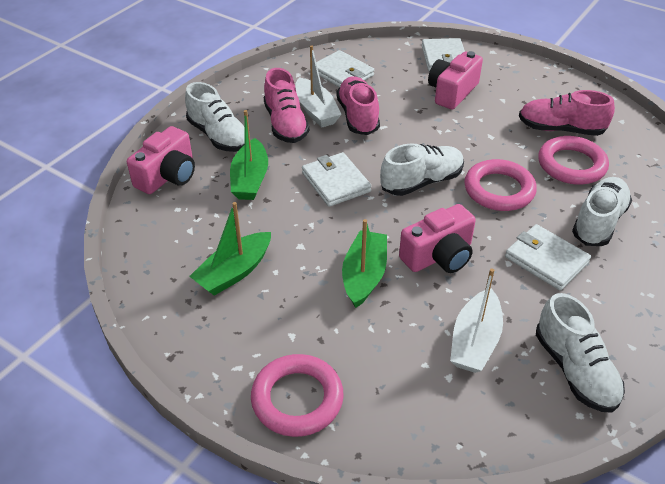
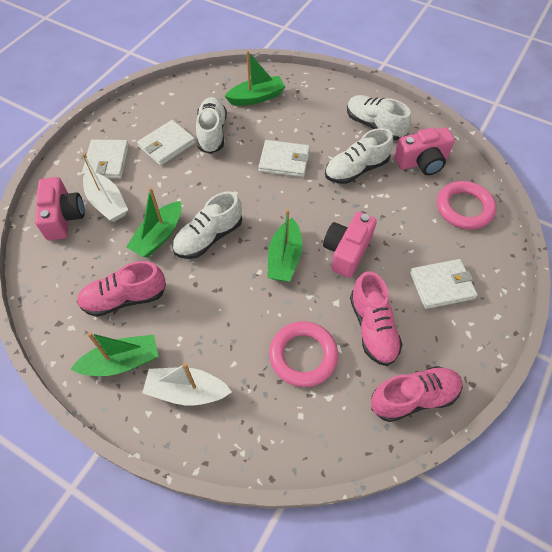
green boat: 3 -> 4
pink ring: 3 -> 2

